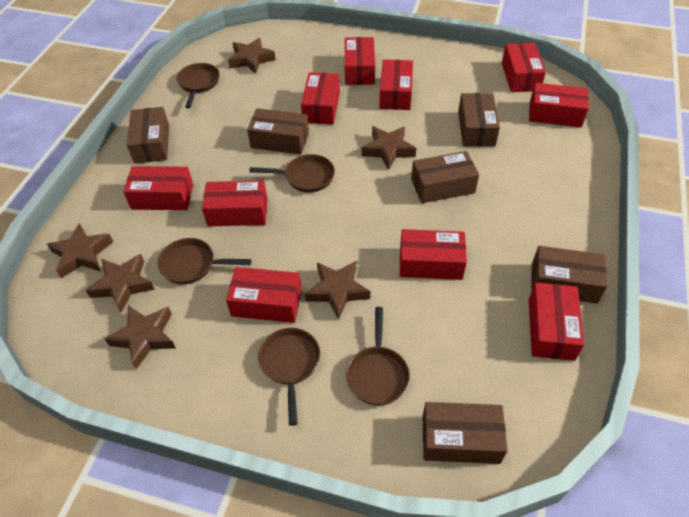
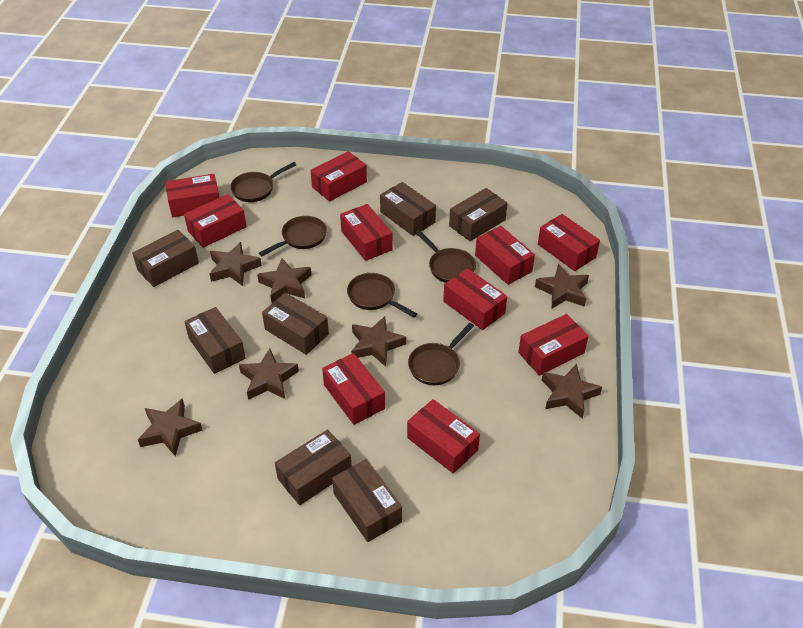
brown box: 6 -> 7
brown star: 6 -> 7

